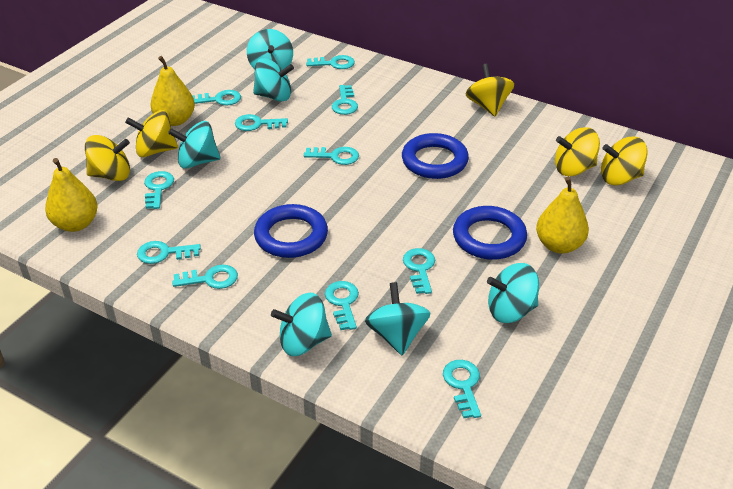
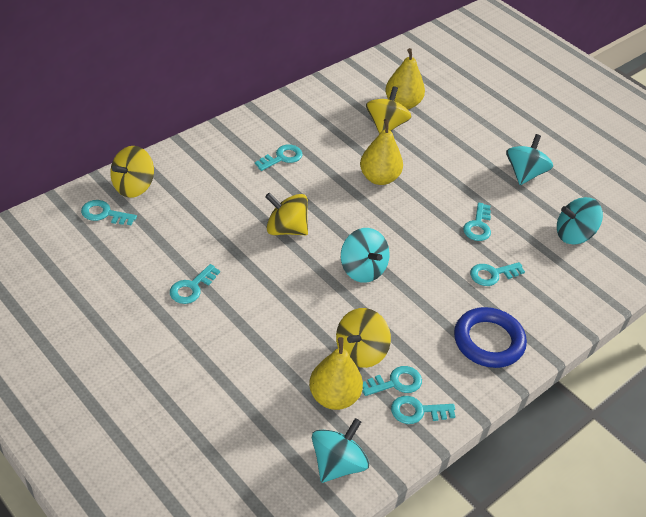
blue ring: 3 -> 1
turquoise key: 11 -> 7
turquoise spinning top: 6 -> 4
yellow spinning top: 5 -> 4

